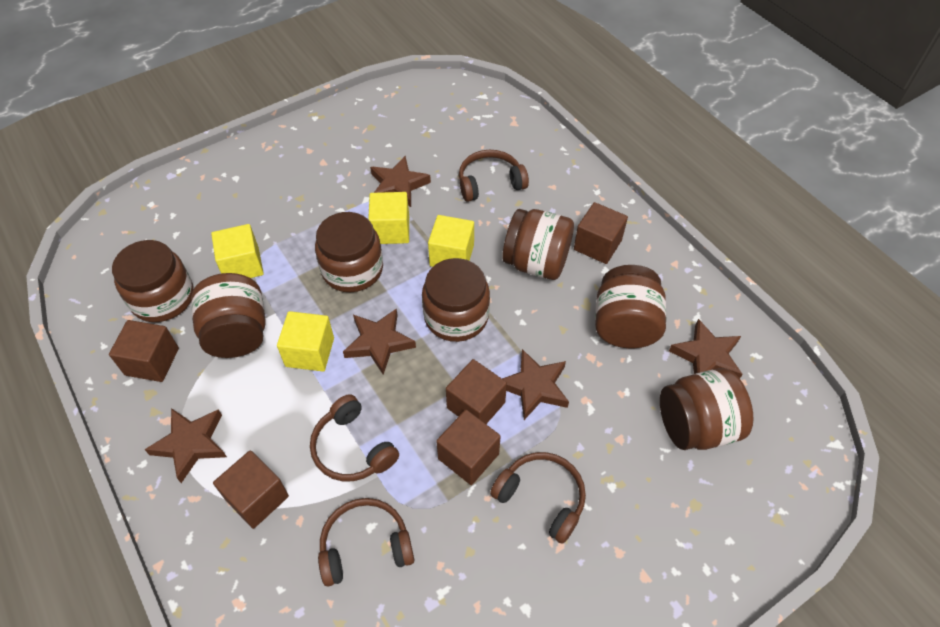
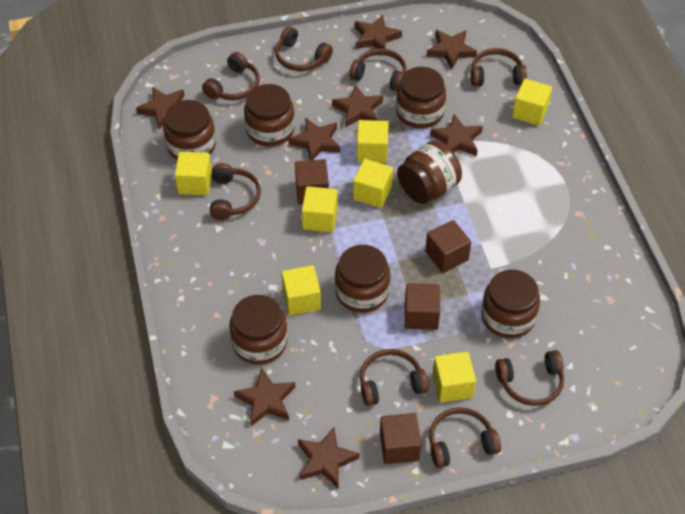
brown cube: 5 -> 4
brown headphones: 4 -> 8
brown star: 5 -> 8
yellow cube: 4 -> 7

